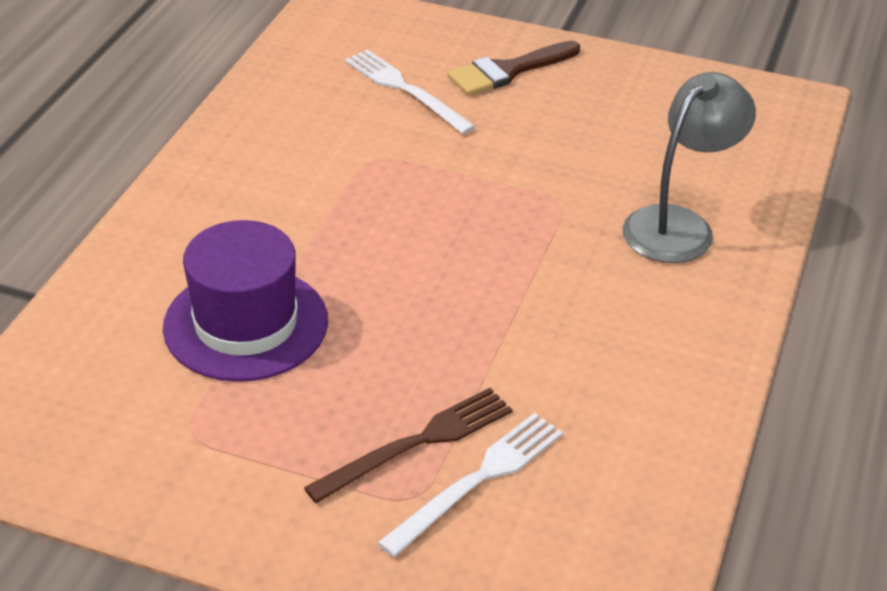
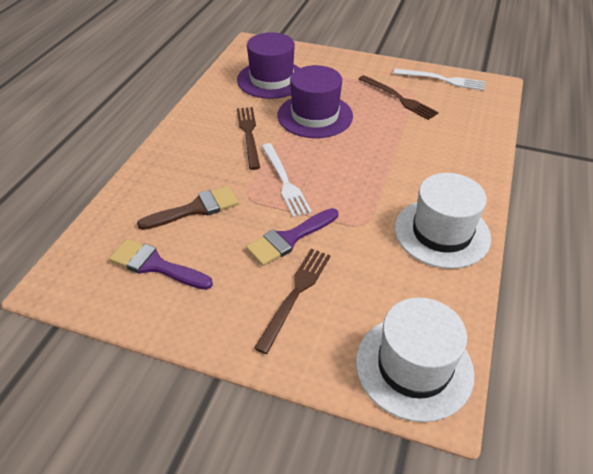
brown fork: 1 -> 3
grey lamp: 1 -> 0
purple brush: 0 -> 2
purple hat: 1 -> 2
white hat: 0 -> 2

